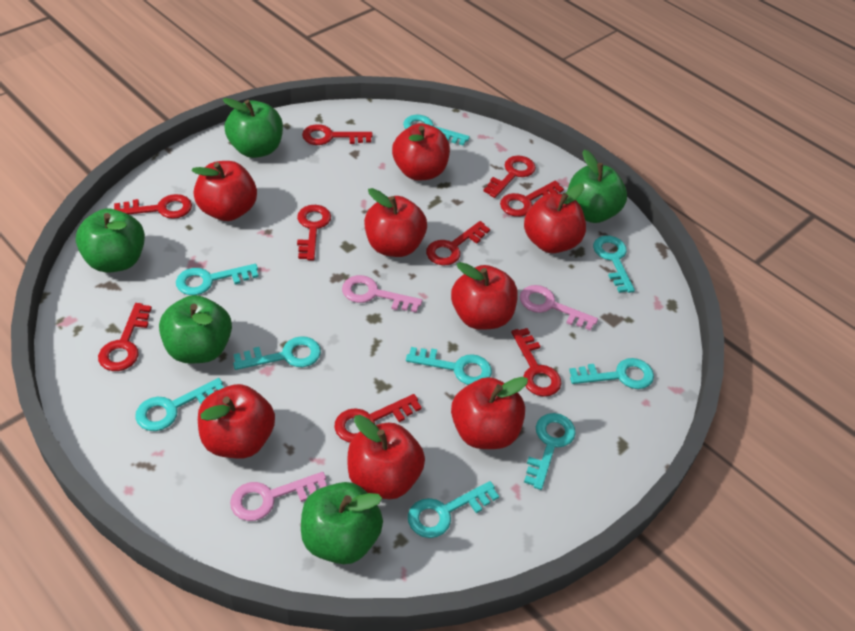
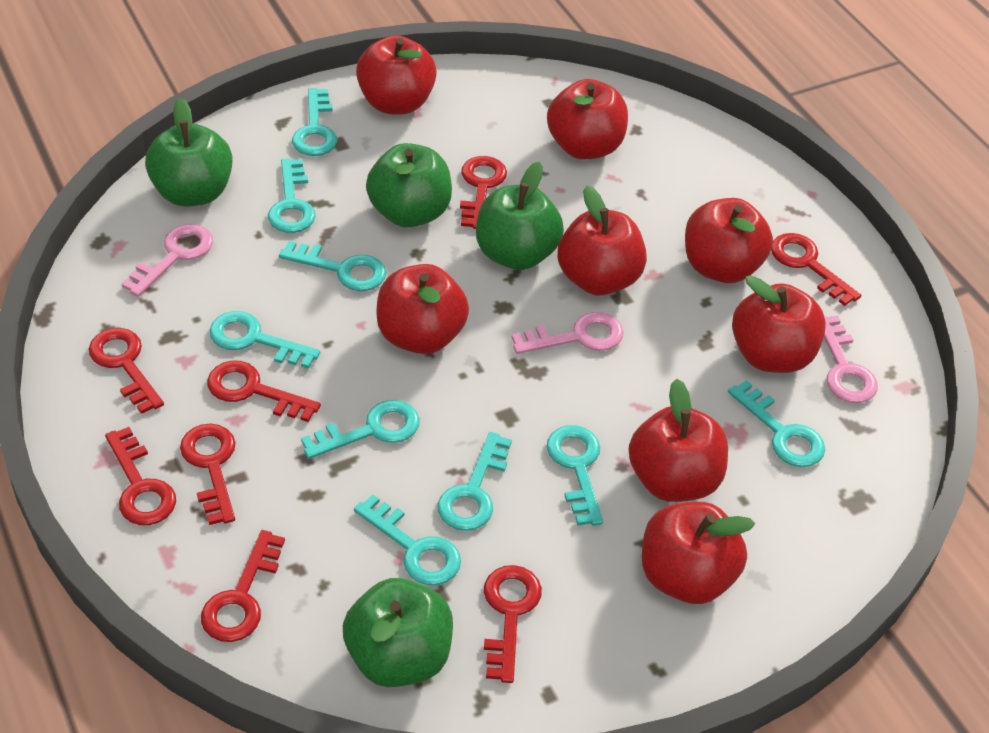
green apple: 5 -> 4
red key: 9 -> 8

